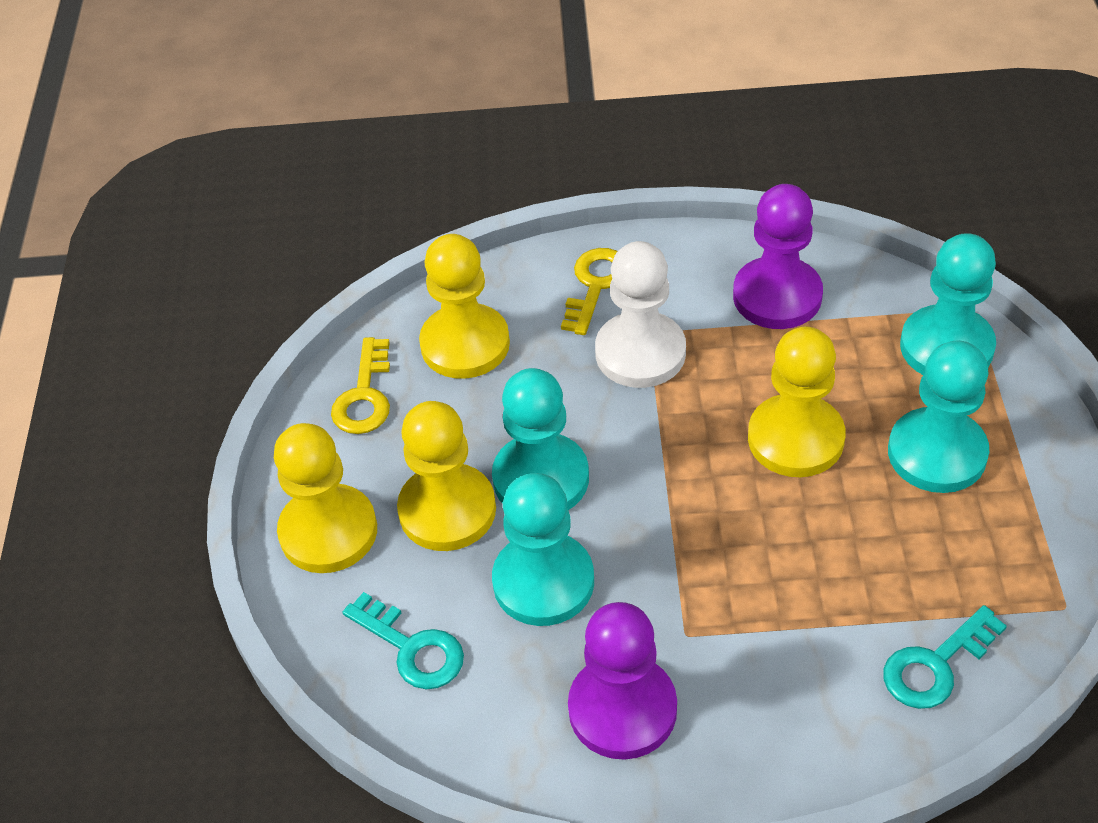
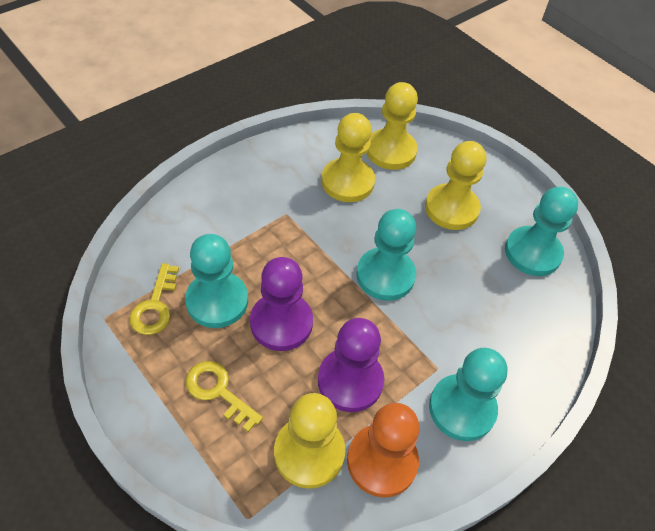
orange pawn: 0 -> 1
turquoise key: 2 -> 0
white pawn: 1 -> 0

